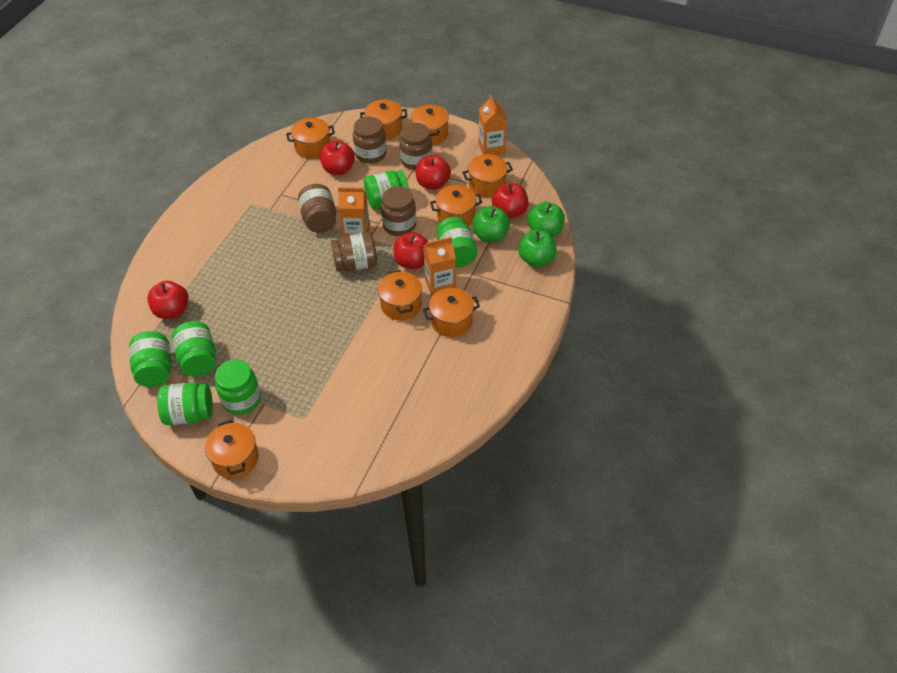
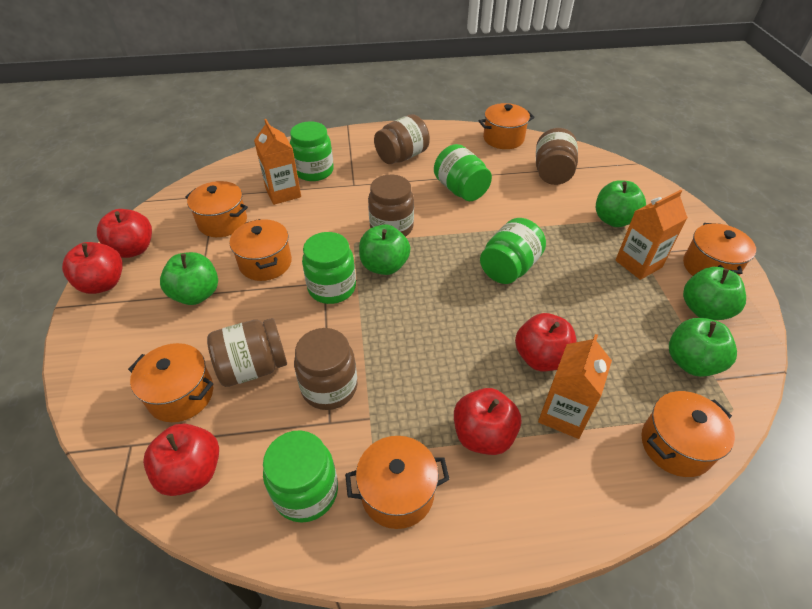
green apple: 3 -> 5
green jar: 6 -> 5
orange pot: 8 -> 7

